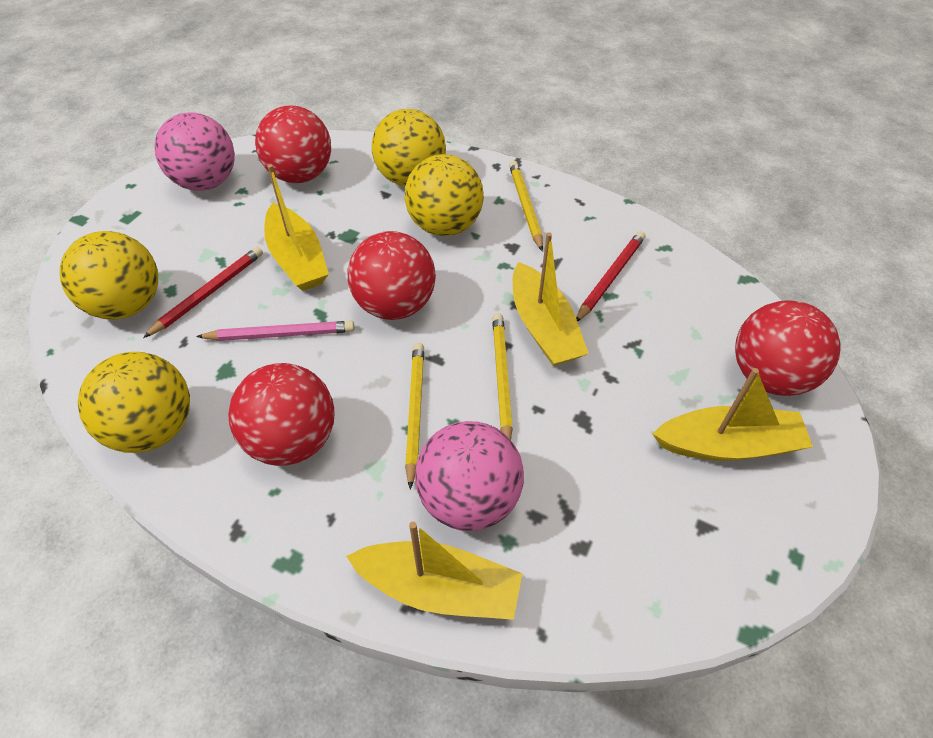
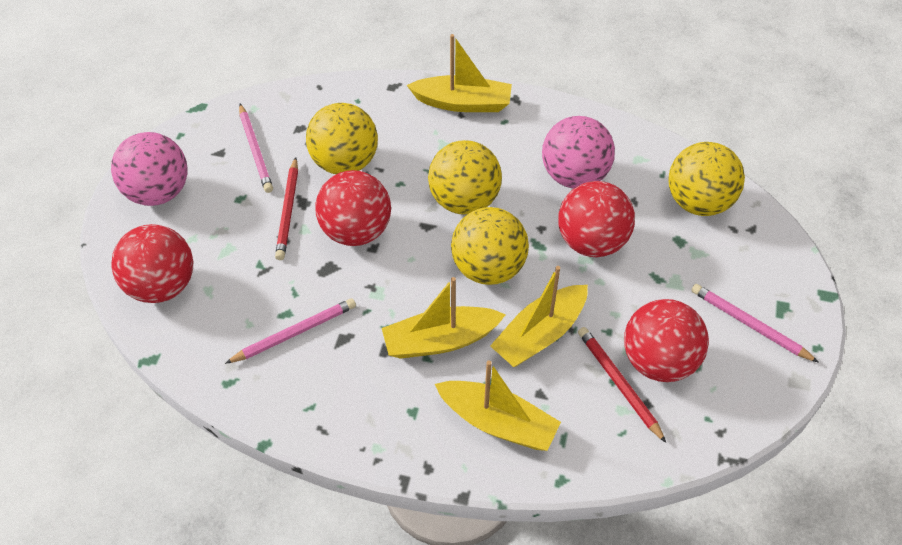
pink pencil: 1 -> 3
yellow pencil: 3 -> 0

